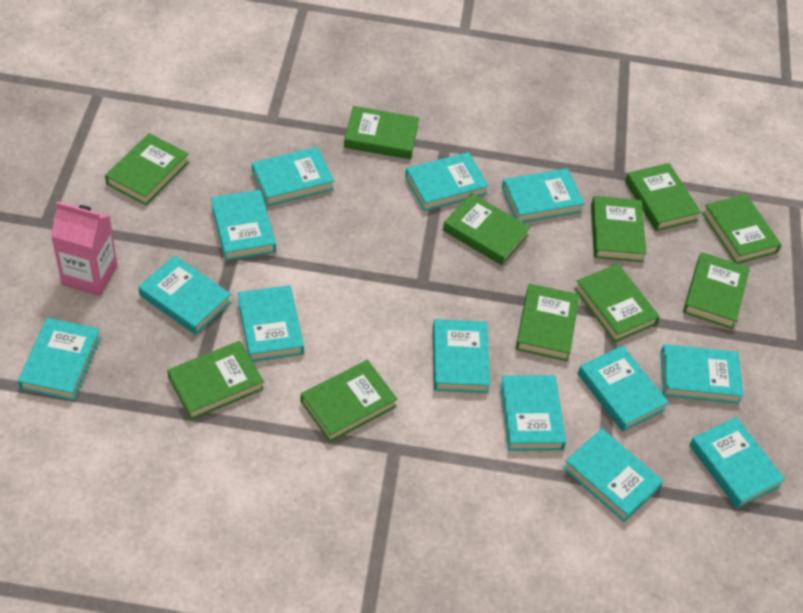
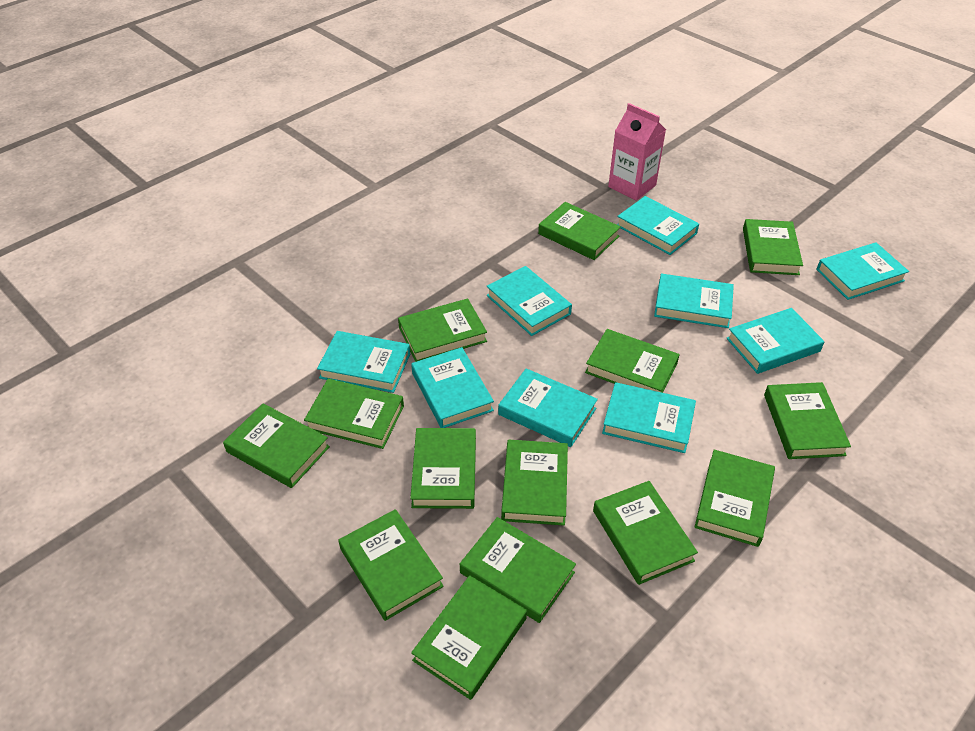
green book: 11 -> 14
turquoise book: 13 -> 9

